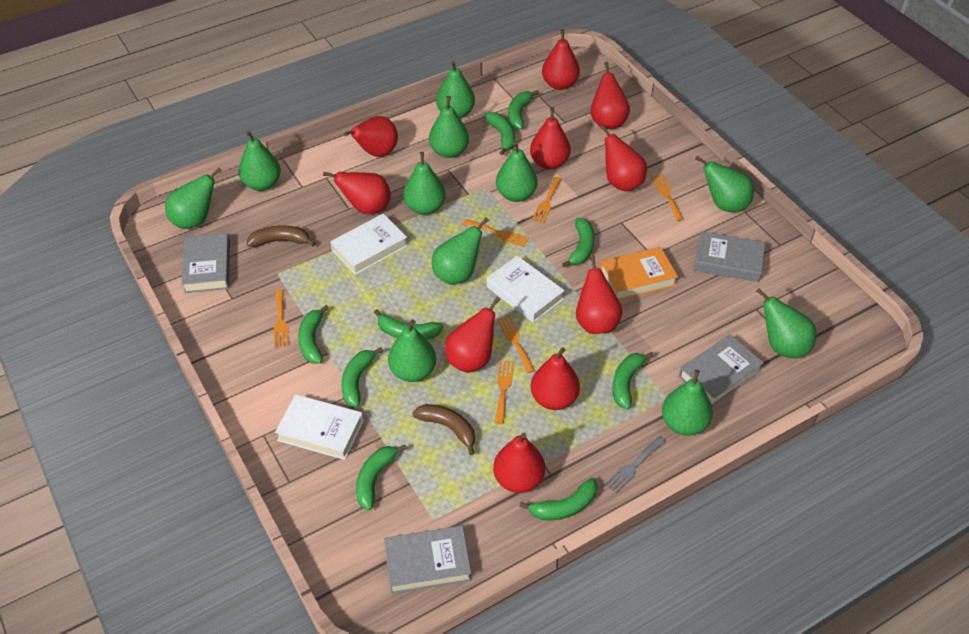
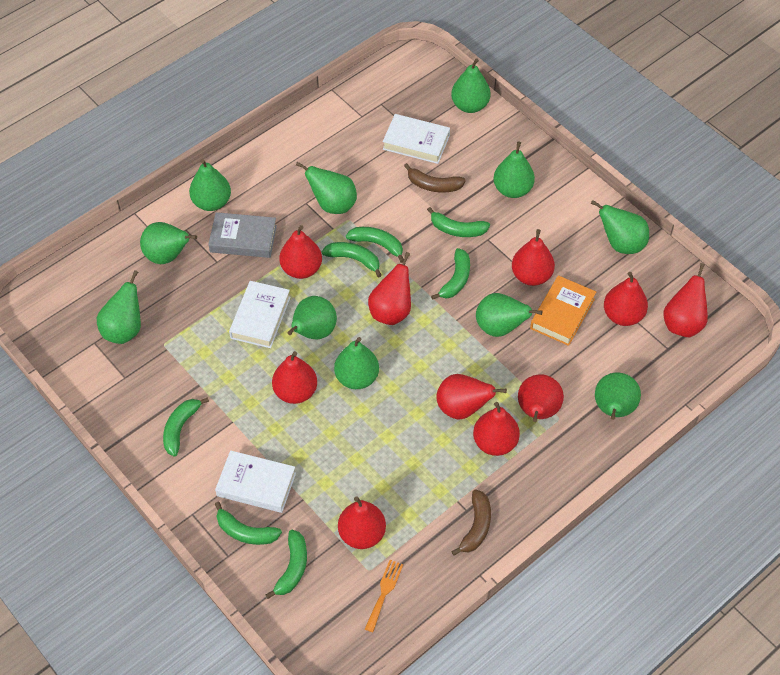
green banana: 9 -> 7
grey book: 4 -> 1
grey fork: 1 -> 0
orange fork: 6 -> 1

